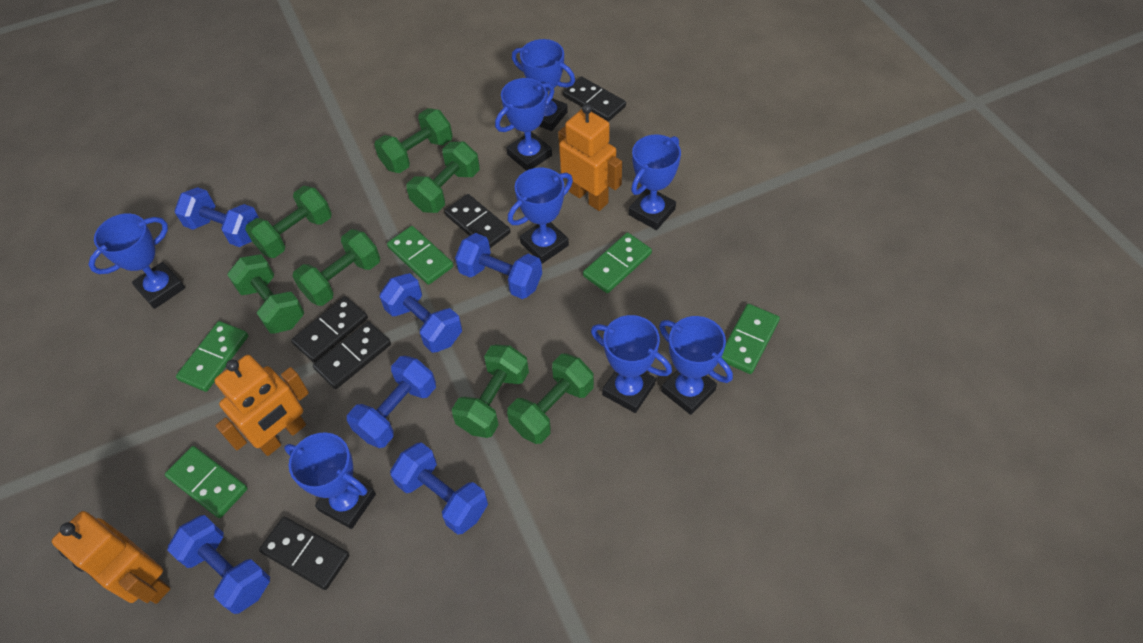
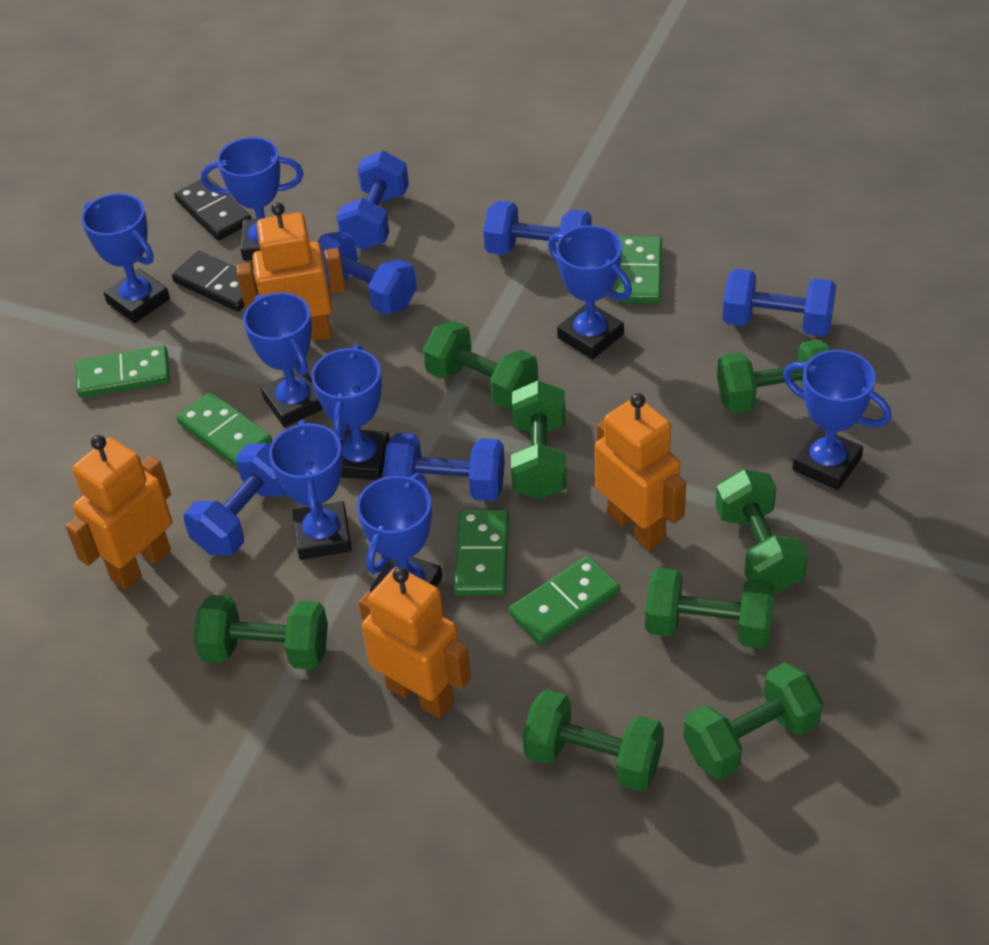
black domino: 5 -> 2
green dumbbell: 7 -> 8
orange robot: 3 -> 4

